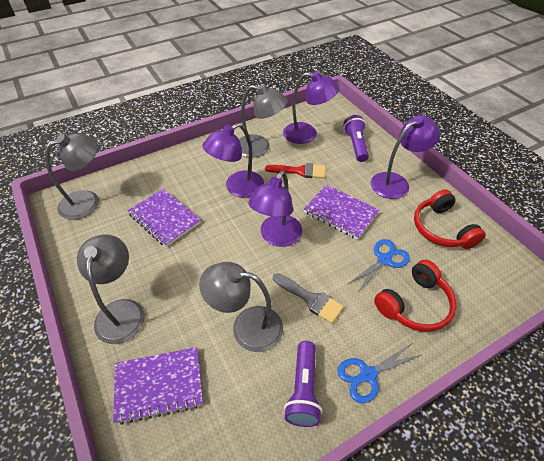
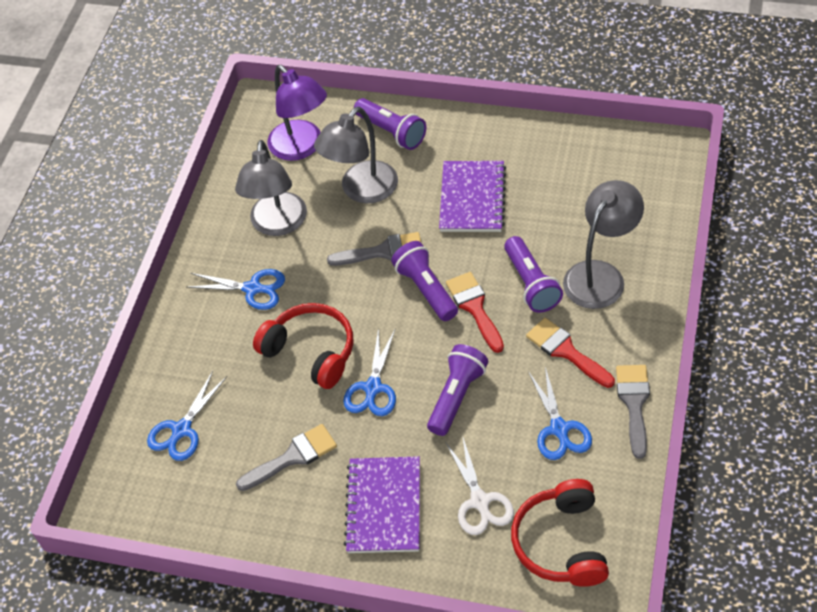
blue scissors: 2 -> 4
grey brush: 1 -> 3
grey lamp: 4 -> 3
purple flashlight: 2 -> 4
purple lamp: 4 -> 1
purple notebook: 3 -> 2
red brush: 1 -> 2
white scissors: 0 -> 1

